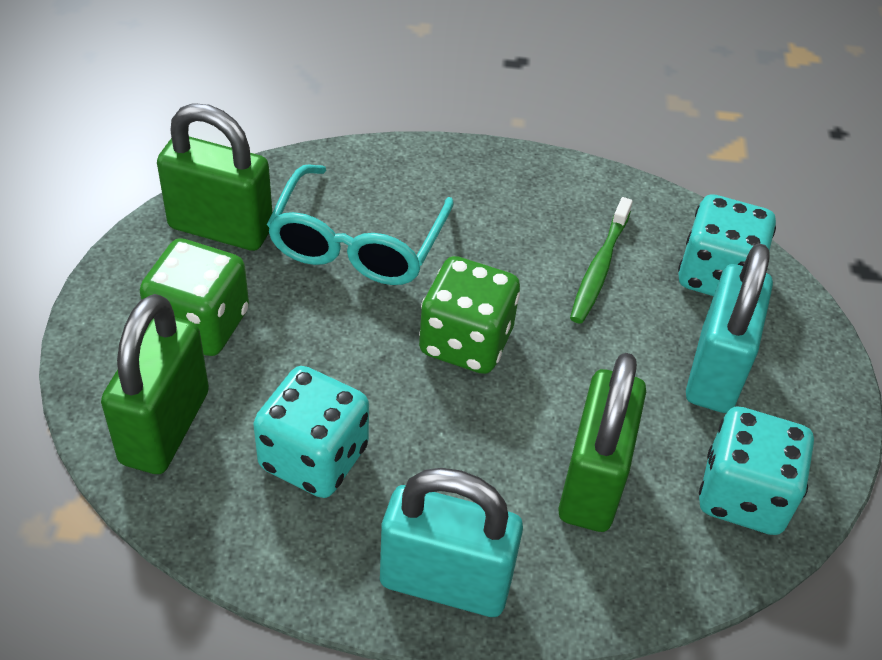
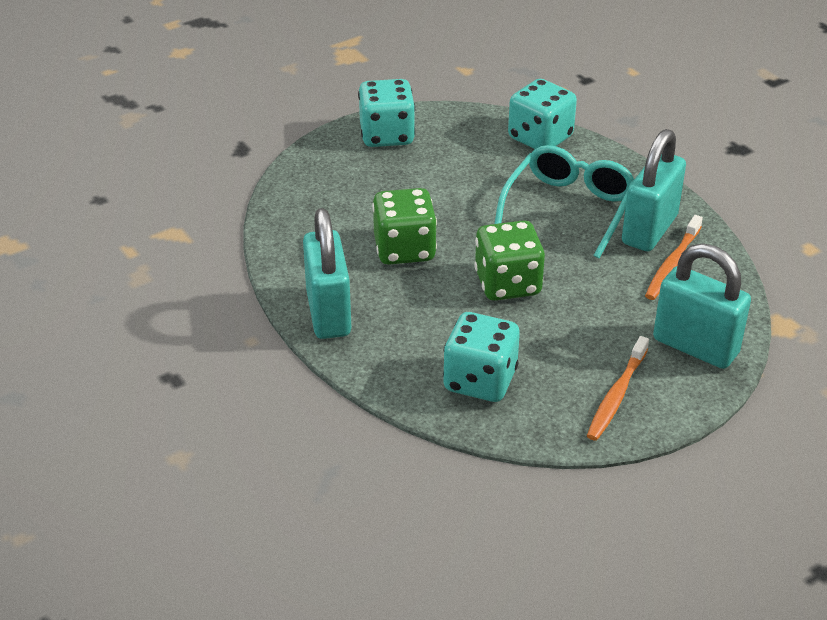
green padlock: 3 -> 0
green toothbrush: 1 -> 0
orange toothbrush: 0 -> 2
turquoise padlock: 2 -> 3

